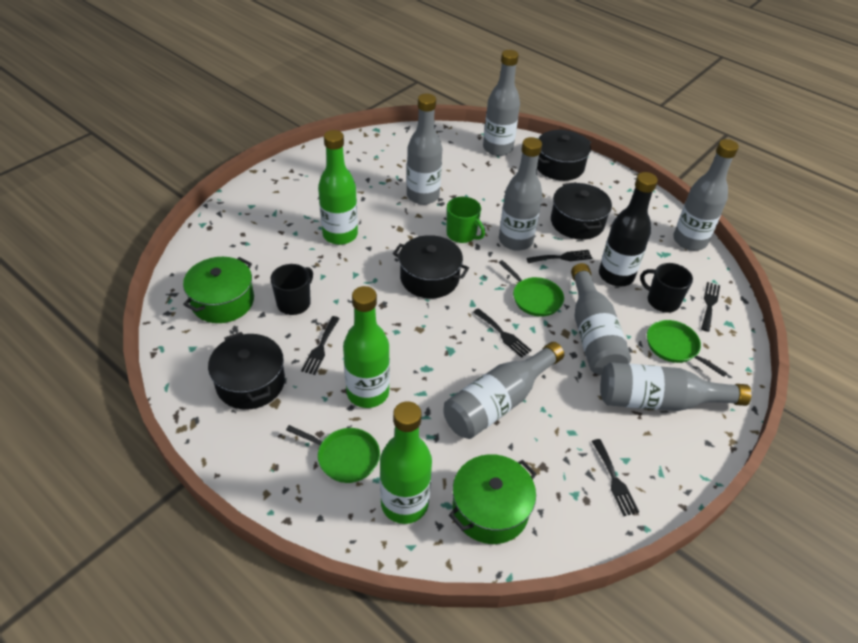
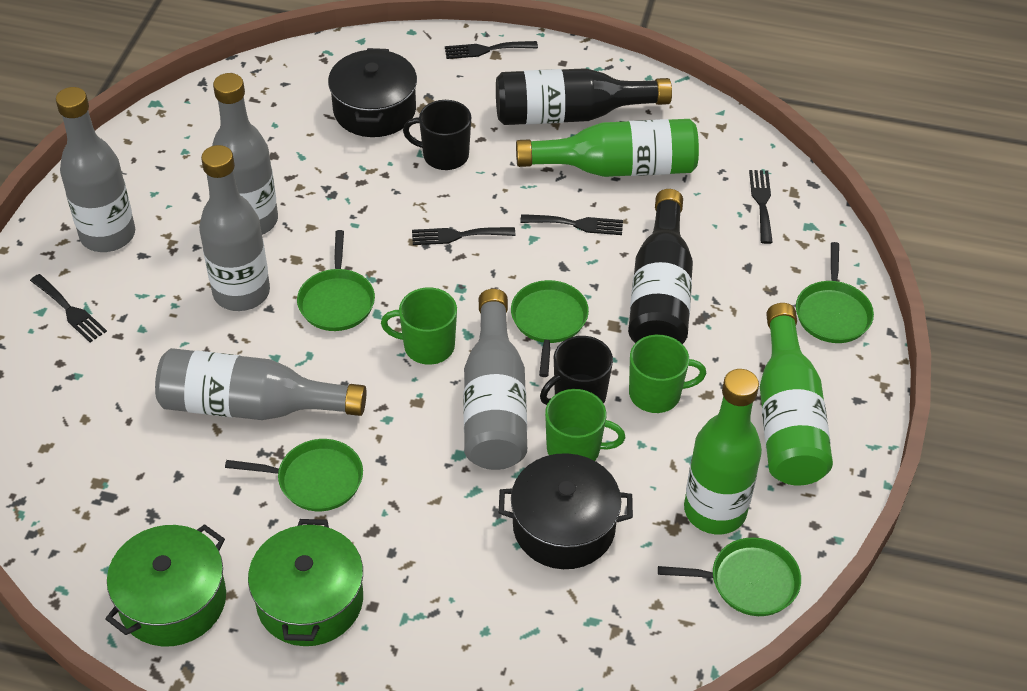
black bottle: 1 -> 2
black pot: 4 -> 2
green mug: 1 -> 3
green pan: 3 -> 5
grey bottle: 7 -> 5

